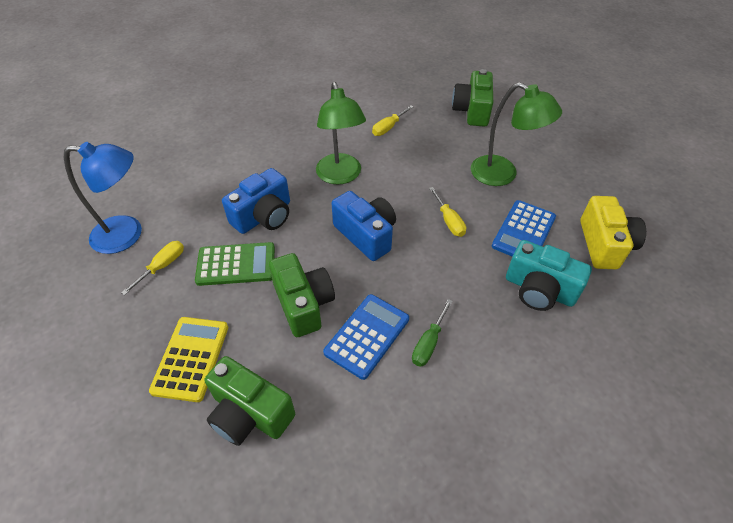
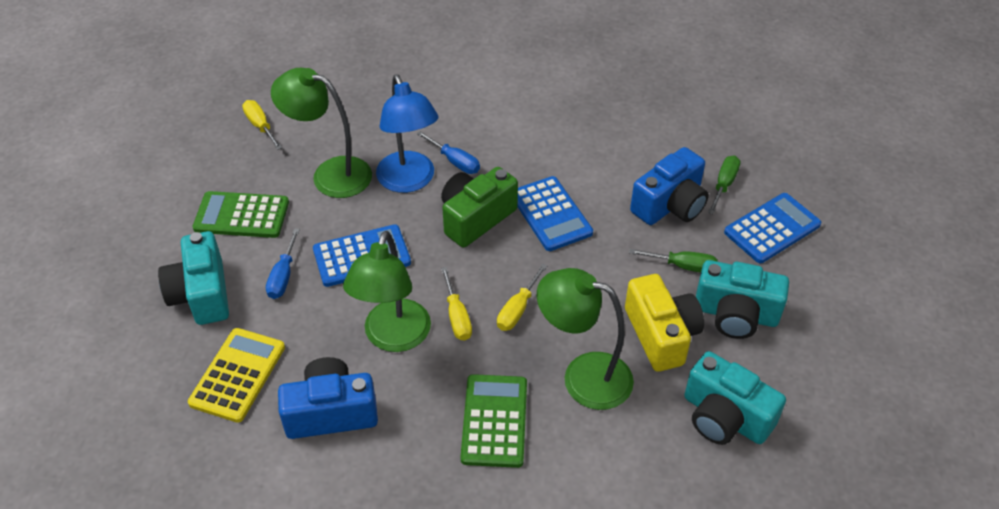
blue calculator: 2 -> 3
blue screwdriver: 0 -> 2
green calculator: 1 -> 2
green camera: 3 -> 1
green lamp: 2 -> 3
green screwdriver: 1 -> 2
turquoise camera: 1 -> 3

